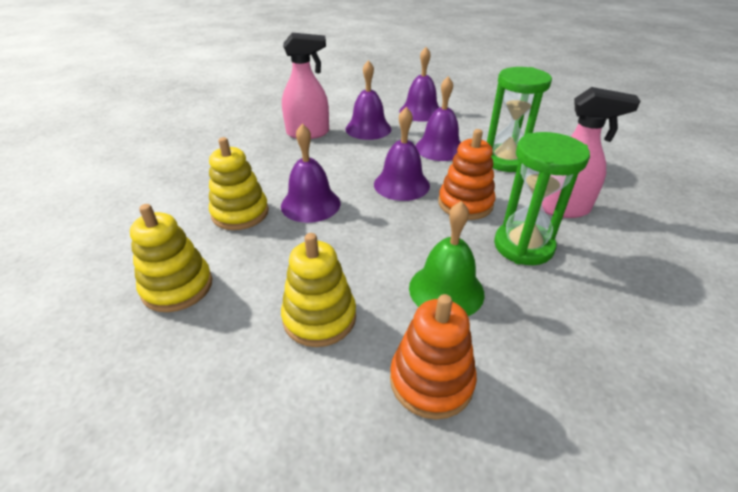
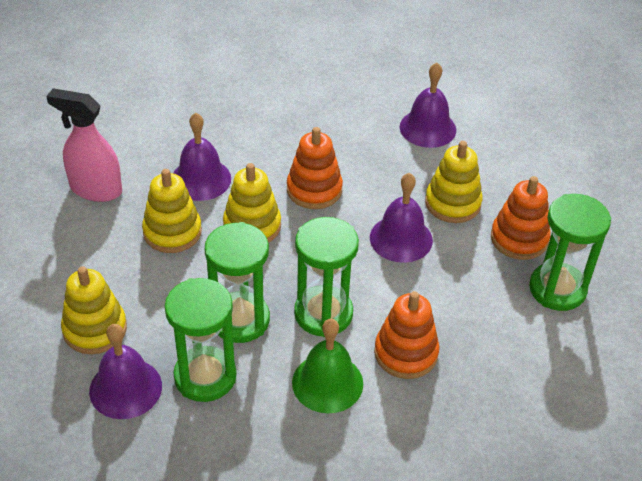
green hourglass: 2 -> 4
orange stacking toy: 2 -> 3
pink spray bottle: 2 -> 1
purple bell: 5 -> 4
yellow stacking toy: 3 -> 4

